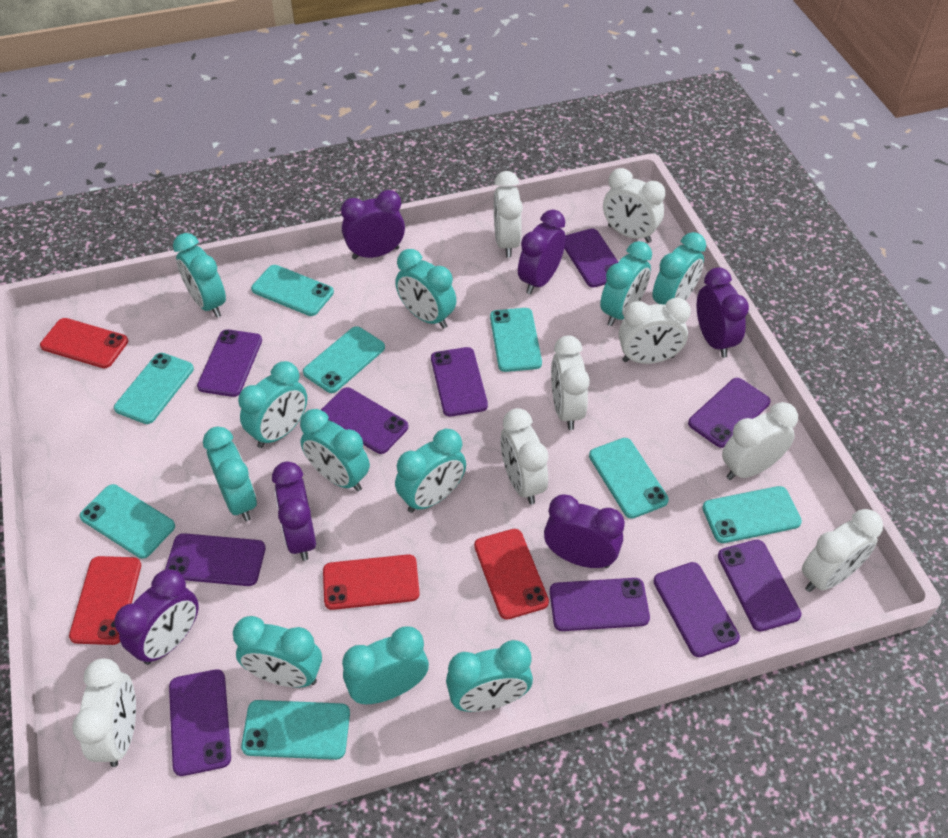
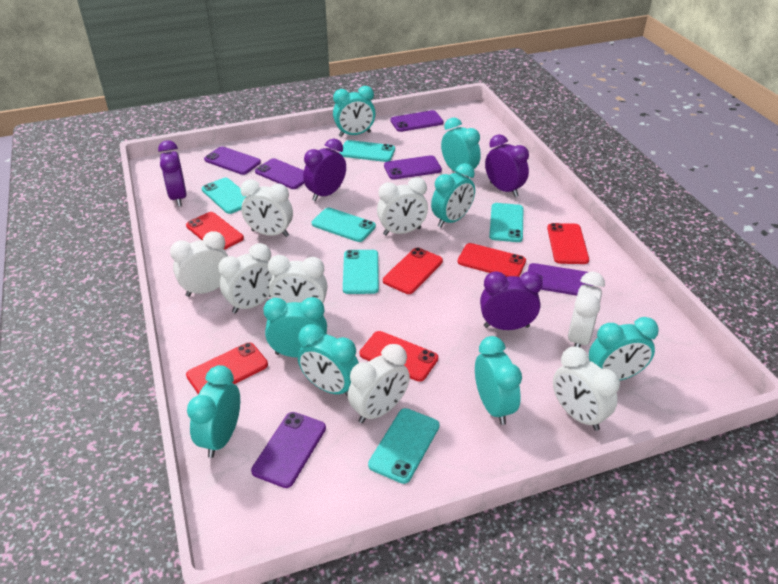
purple clock: 6 -> 4
purple phone: 10 -> 6
red phone: 4 -> 6
turquoise clock: 11 -> 8
turquoise phone: 8 -> 6

